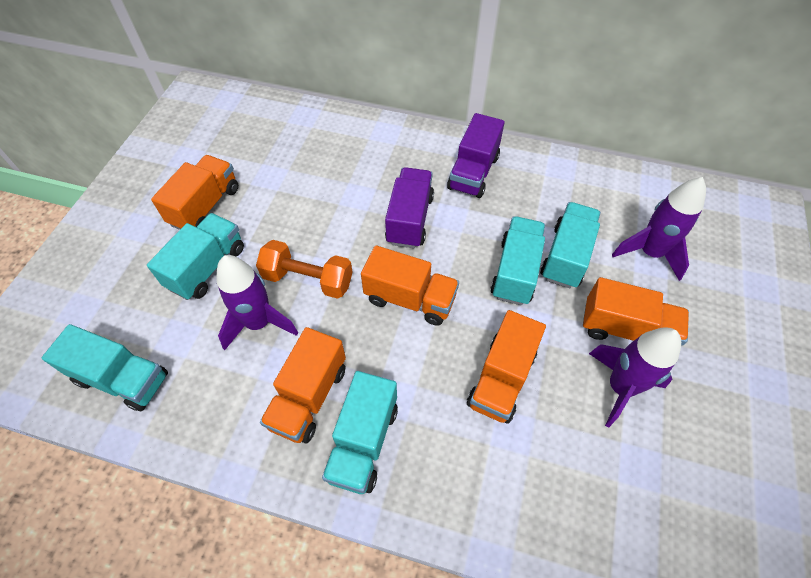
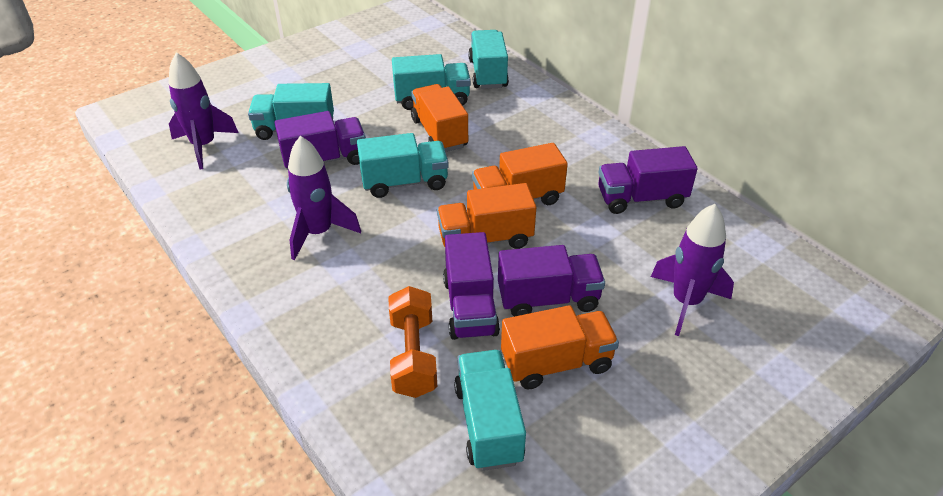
orange truck: 5 -> 4
purple truck: 2 -> 4

